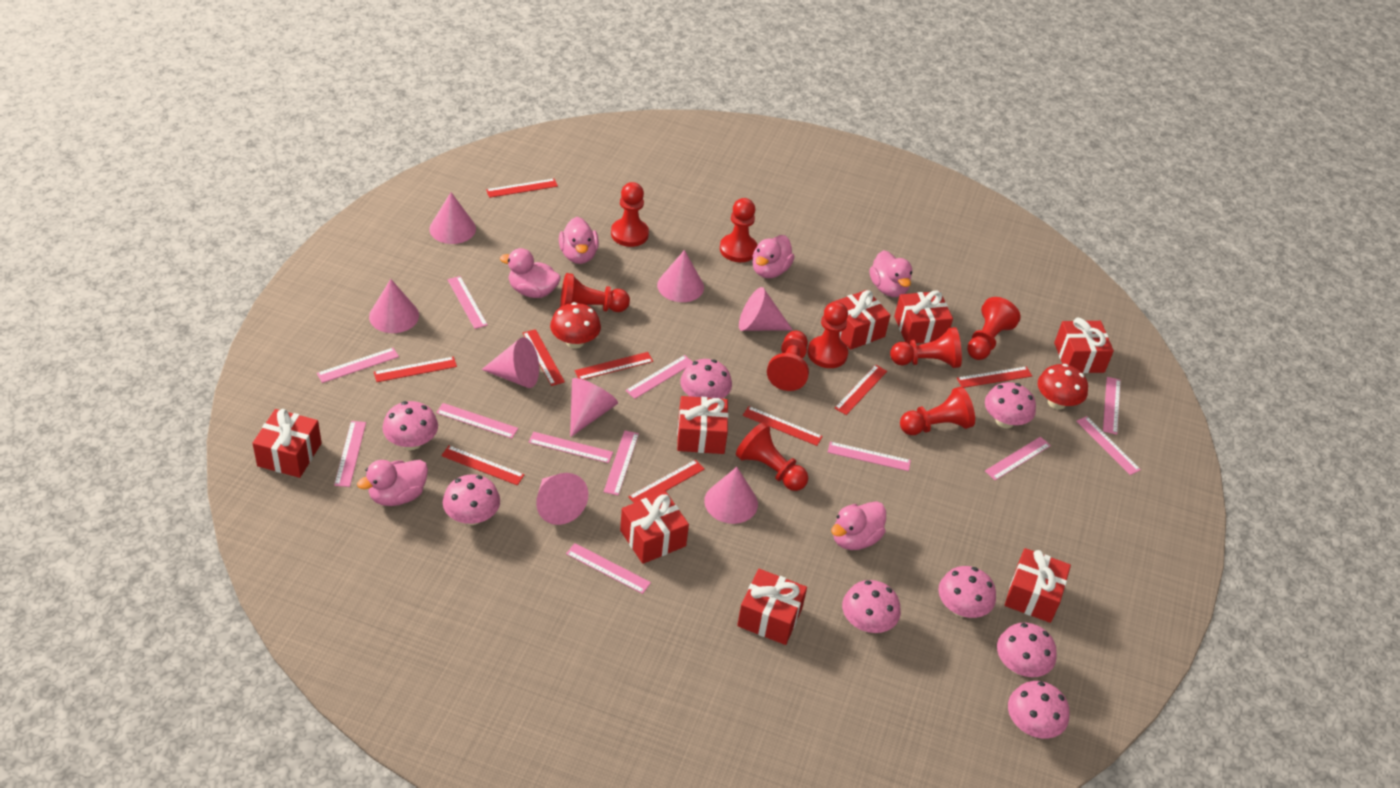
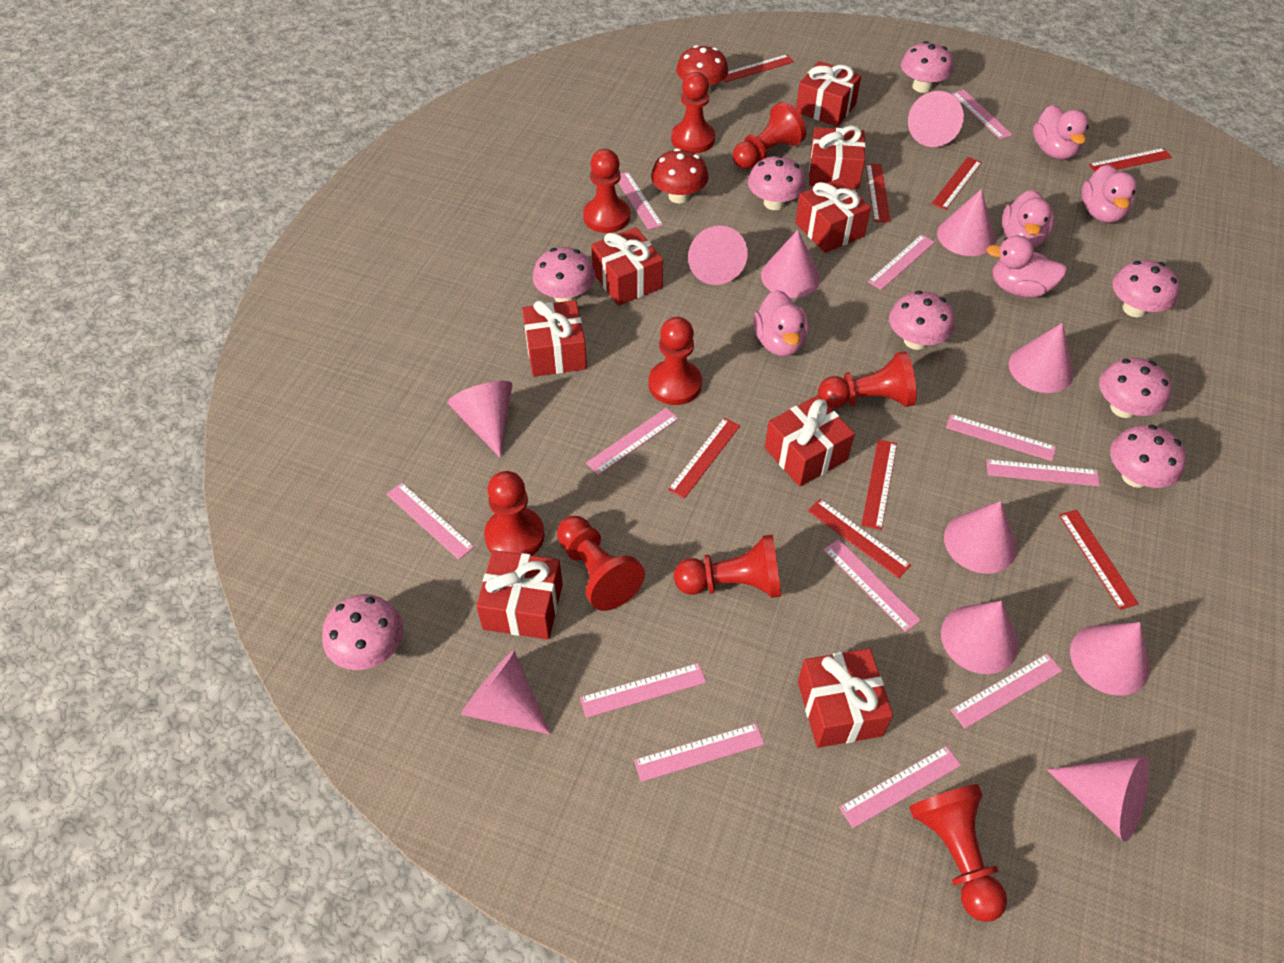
pink cone: 8 -> 11
pink duck: 6 -> 5
red ruler: 9 -> 8

